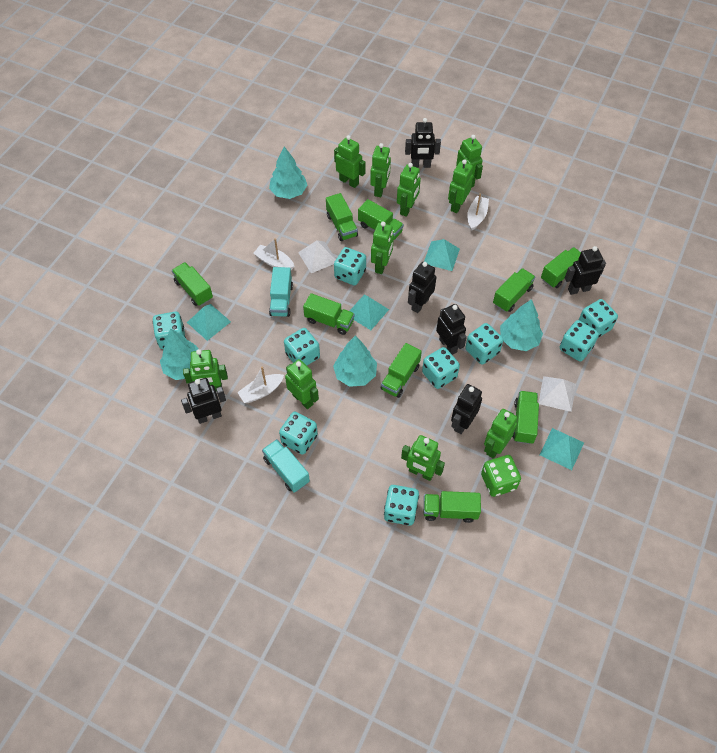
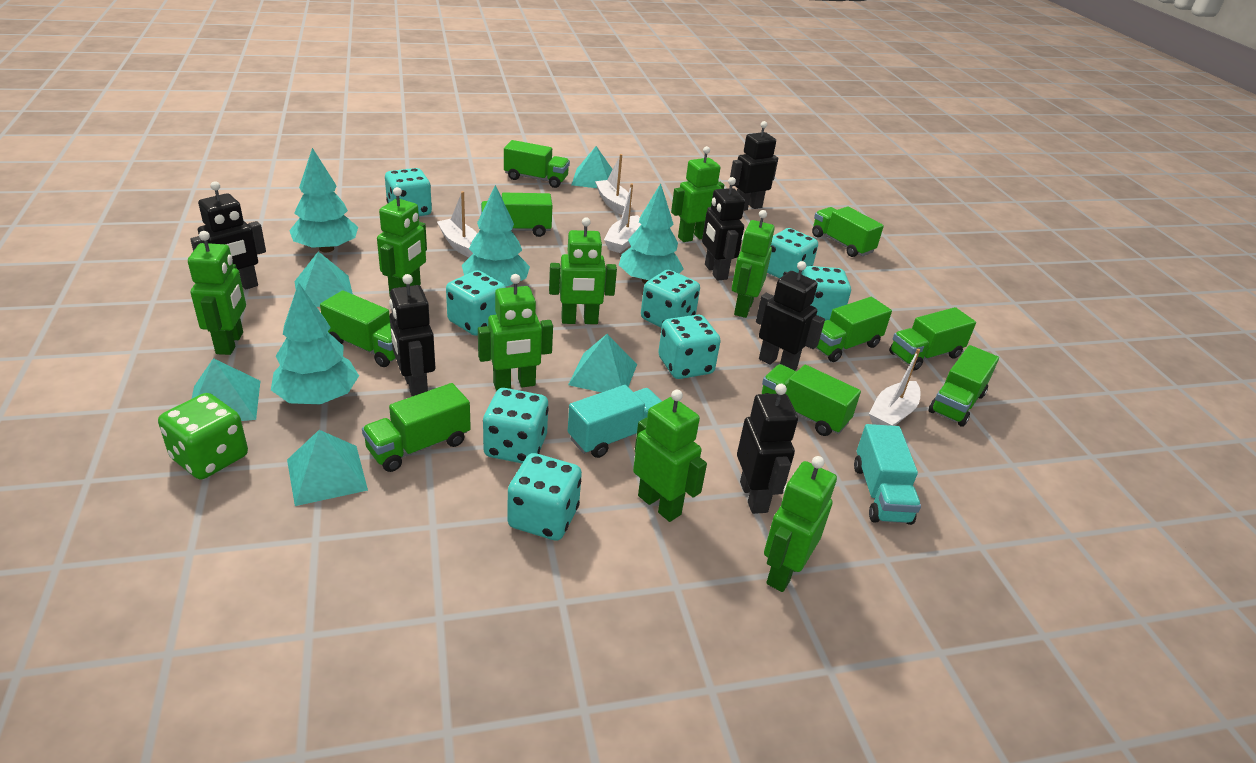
green robot: 10 -> 8
turquoise dice: 9 -> 8
turquoise pyramid: 4 -> 5
white boat: 3 -> 4
white pyramid: 2 -> 0

